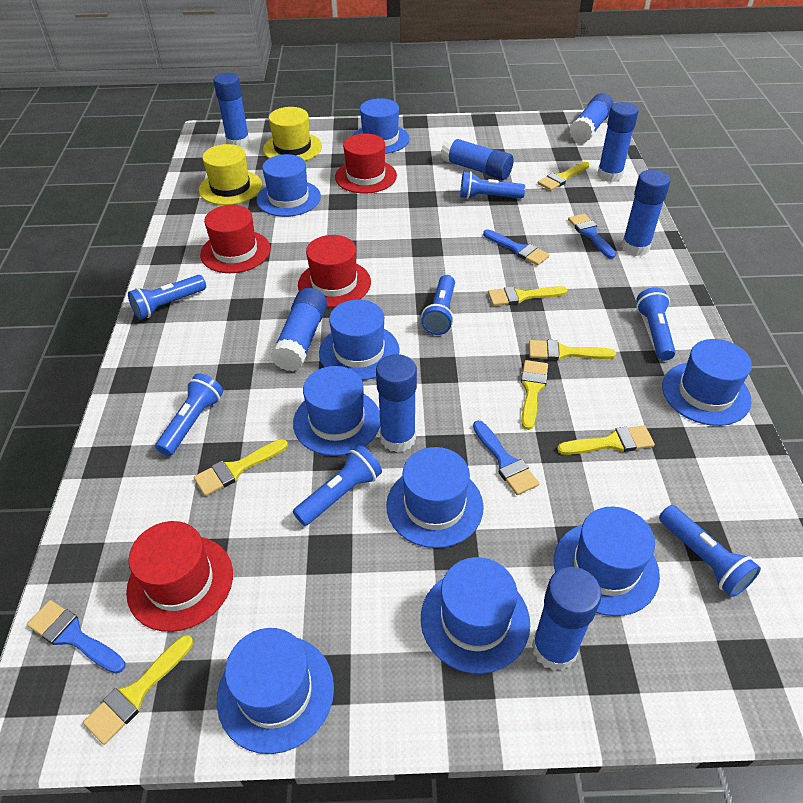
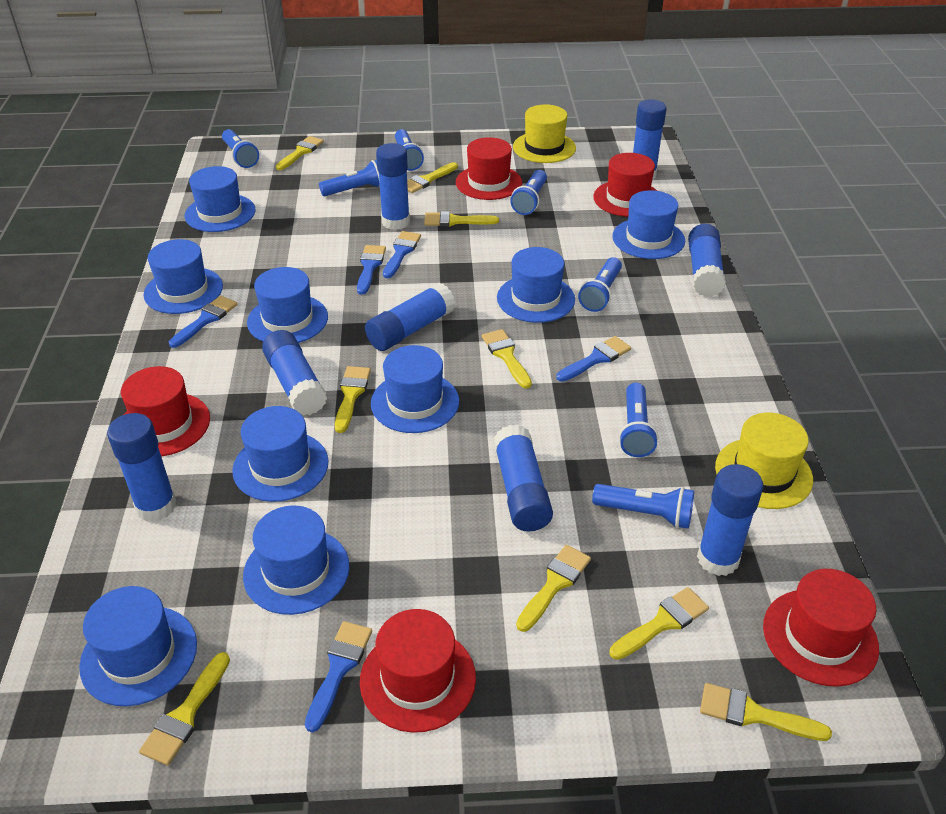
blue brush: 4 -> 5
red hat: 4 -> 5
yellow brush: 7 -> 9

